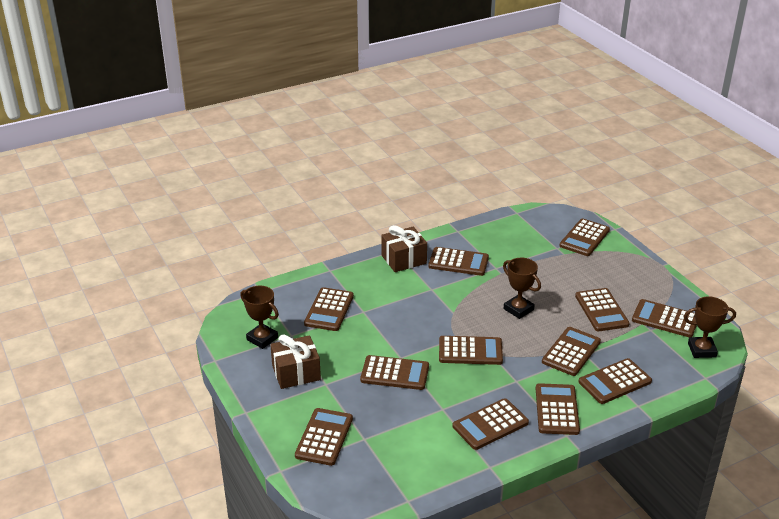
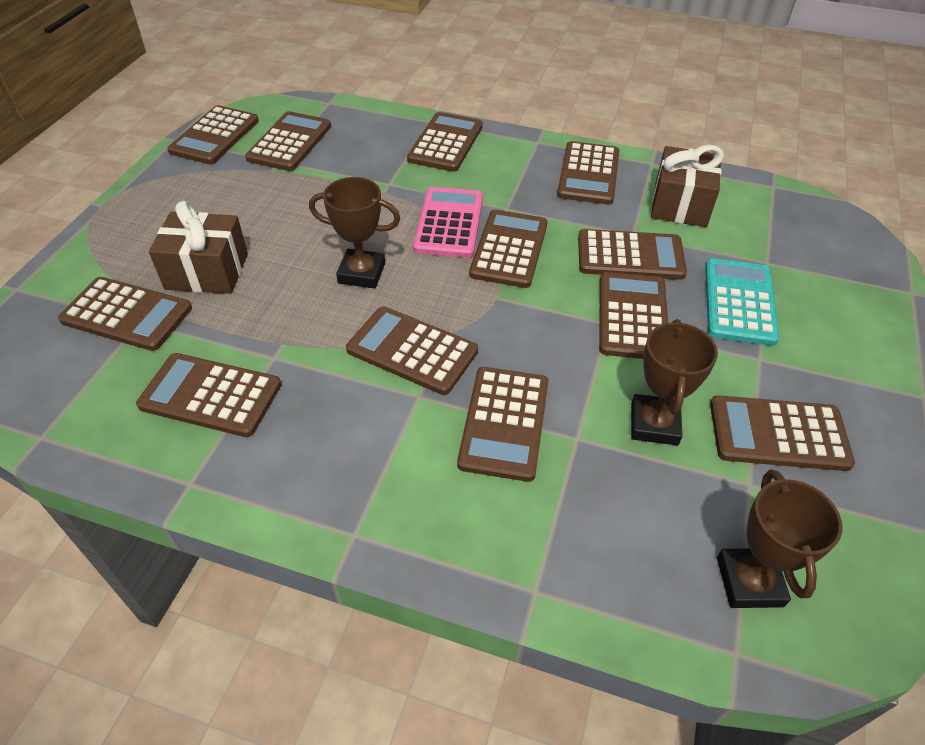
pink calculator: 0 -> 1
turquoise calculator: 0 -> 1

